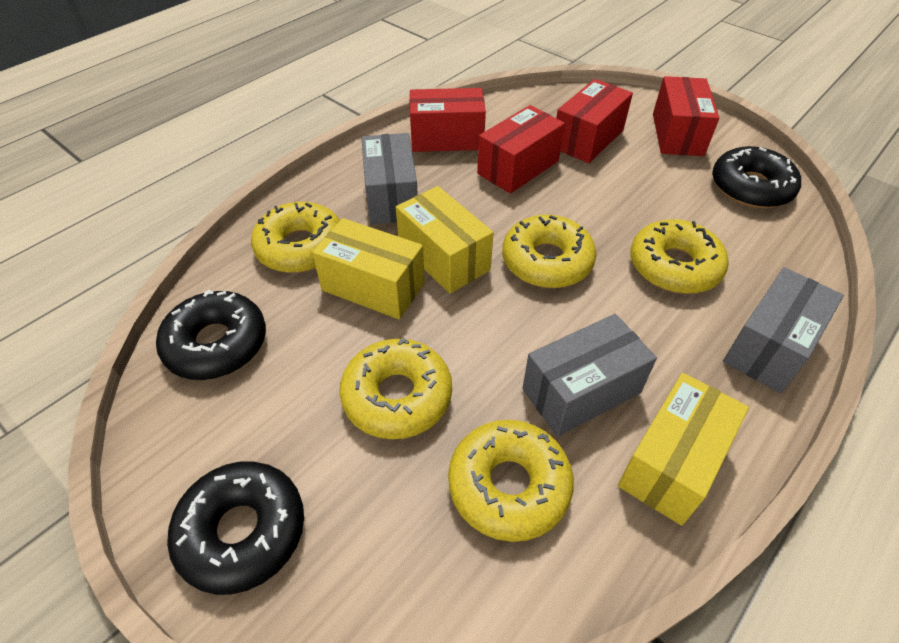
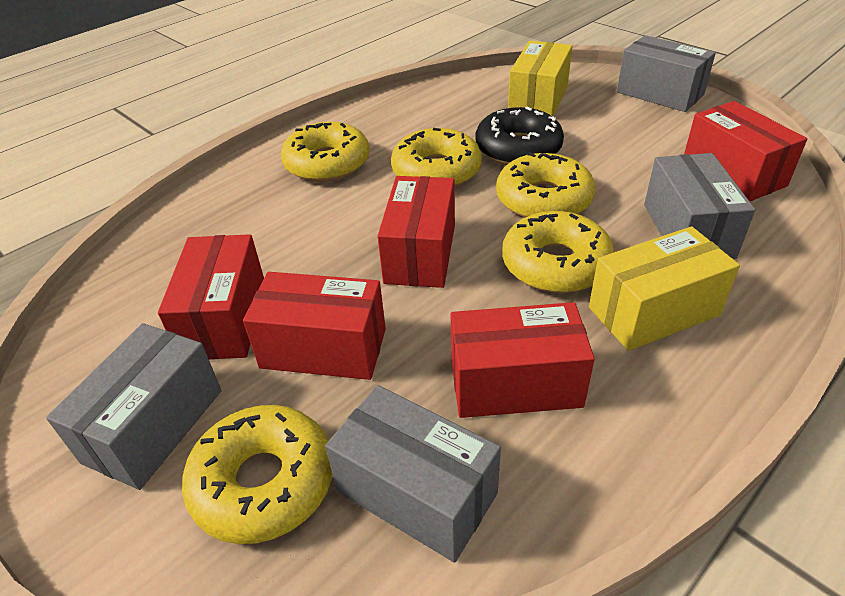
black donut: 3 -> 1
grey box: 3 -> 4
red box: 4 -> 5
yellow box: 3 -> 2

